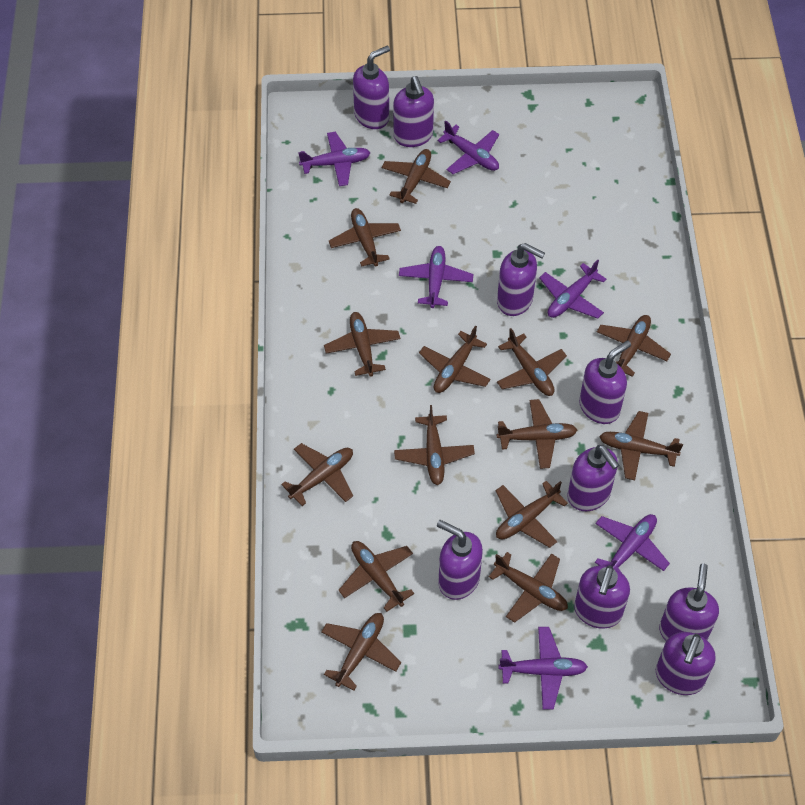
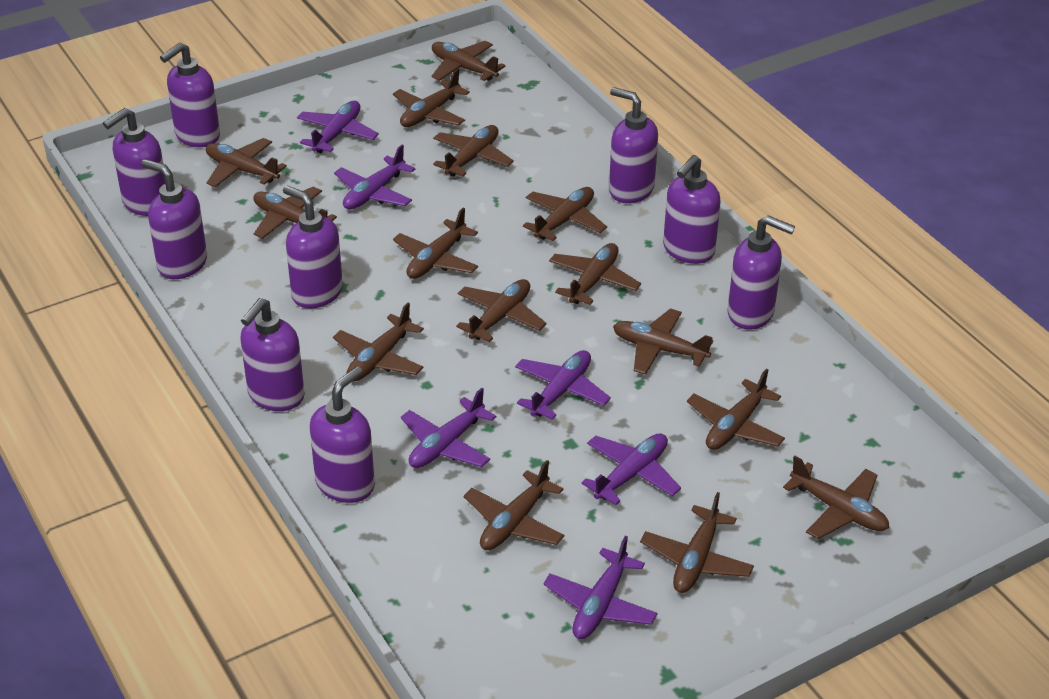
brown plane: 14 -> 15

